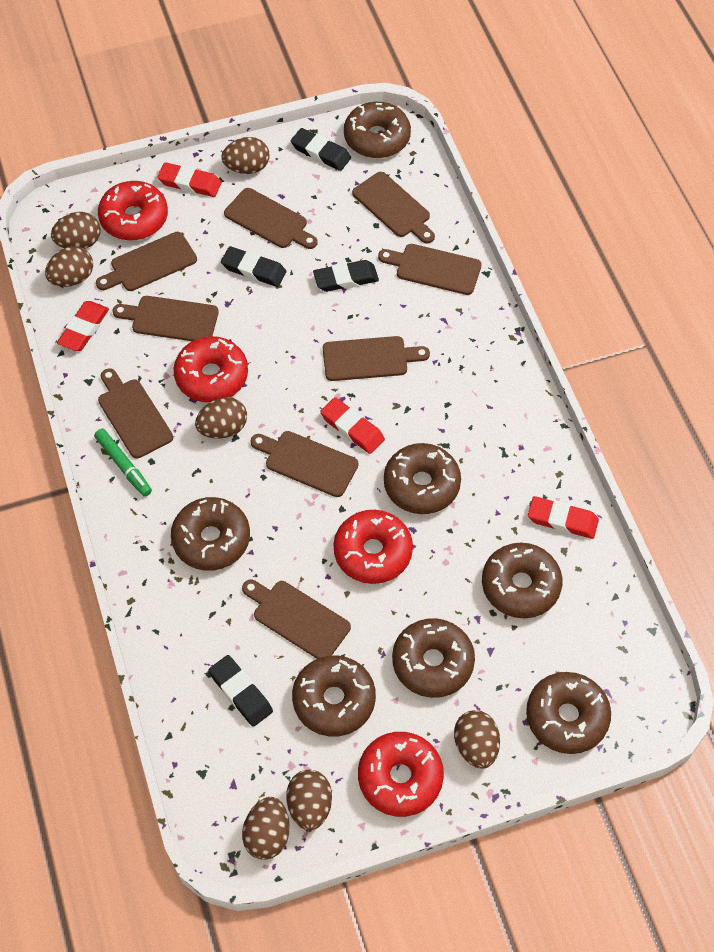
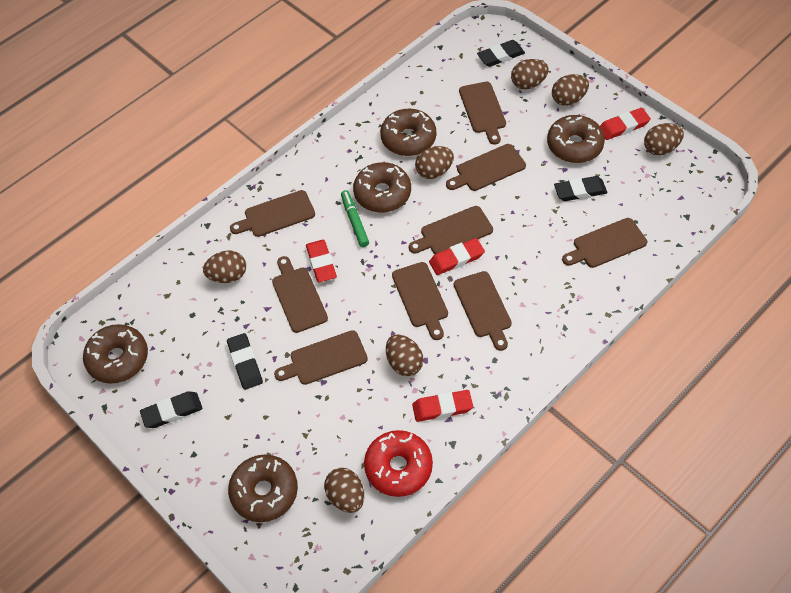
brown donut: 7 -> 5
red donut: 4 -> 1

